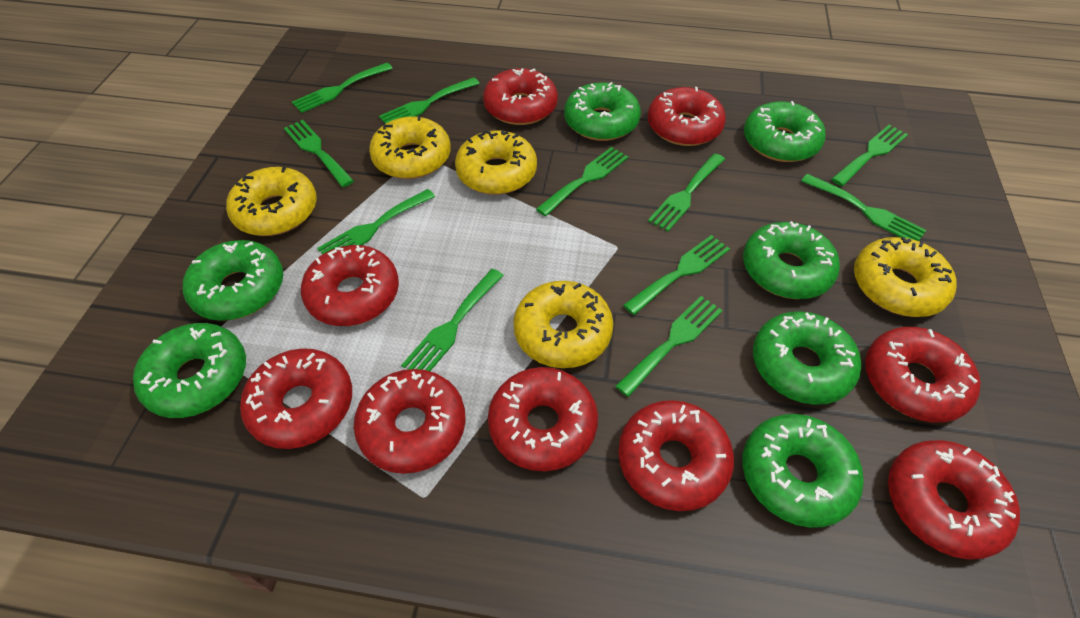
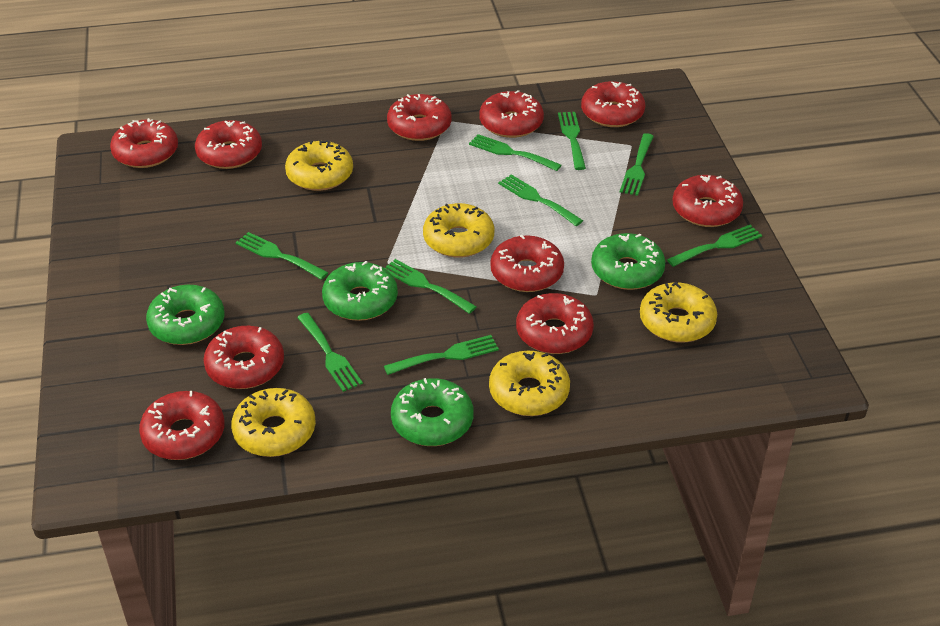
green donut: 7 -> 4
green fork: 11 -> 9
red donut: 9 -> 10

